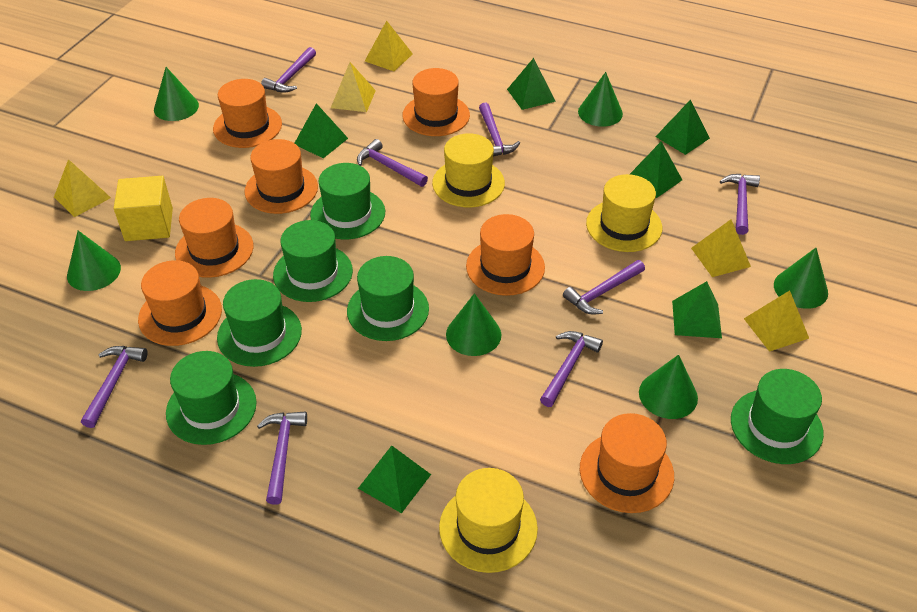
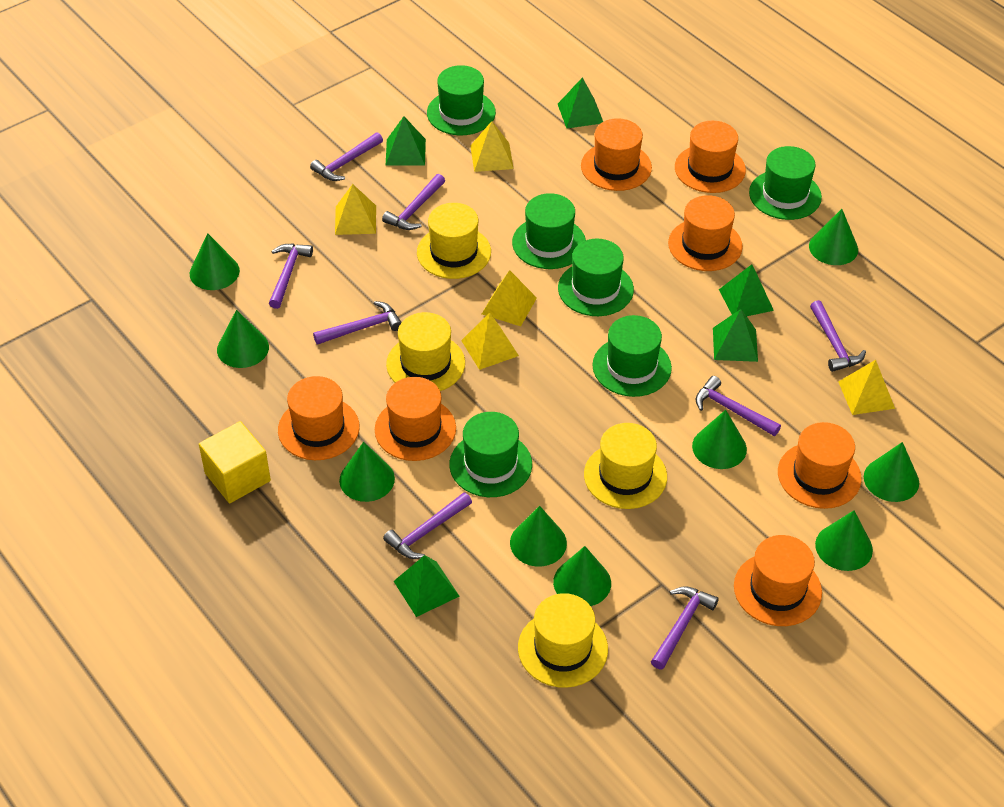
green cone: 6 -> 9
green pyramid: 6 -> 5
yellow hat: 3 -> 4

